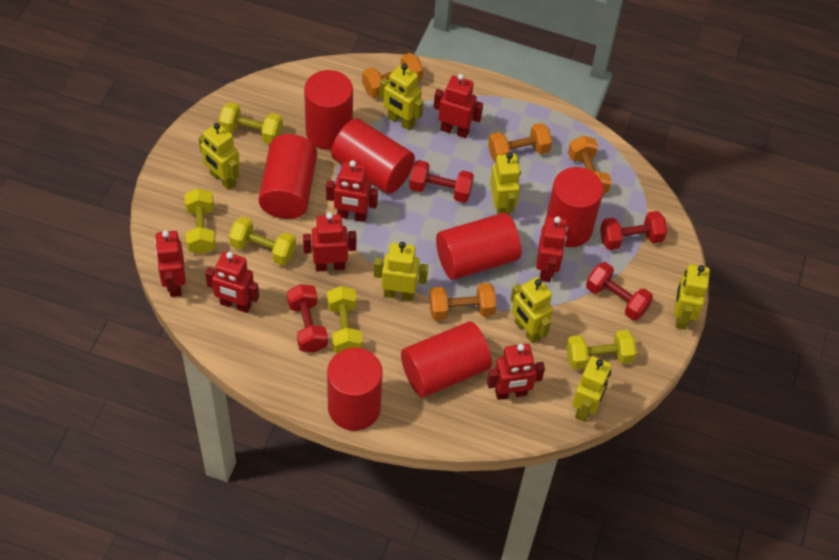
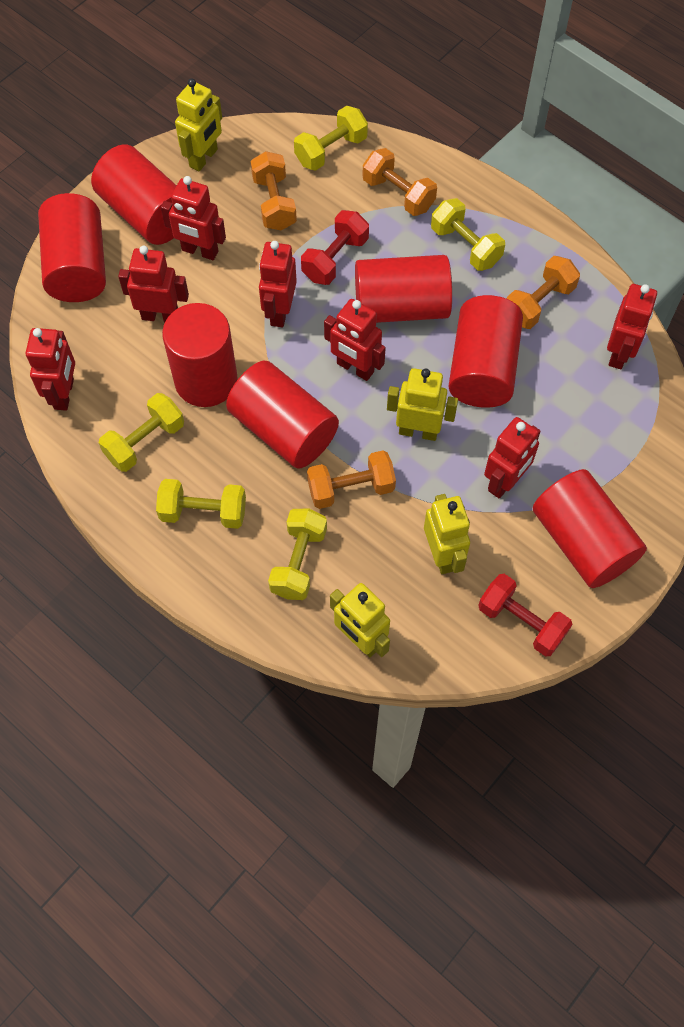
red dumbbell: 4 -> 2
yellow robot: 7 -> 4

